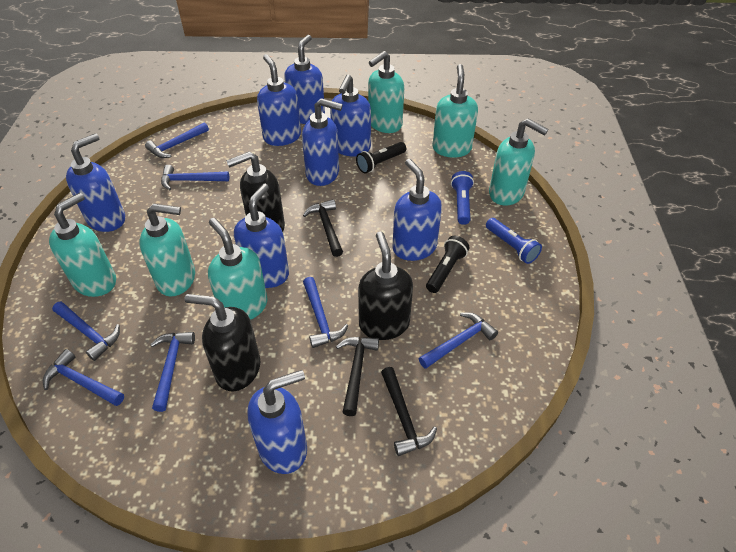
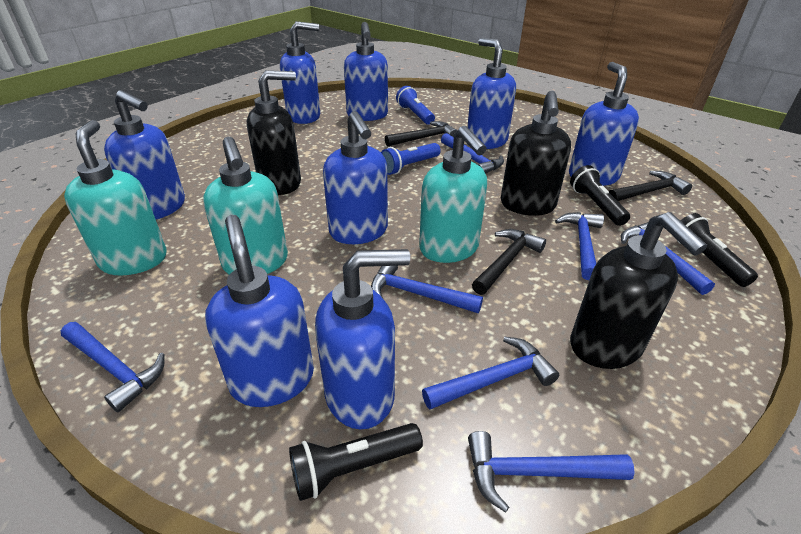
black flashlight: 2 -> 3
turquoise soap dispenser: 6 -> 3

